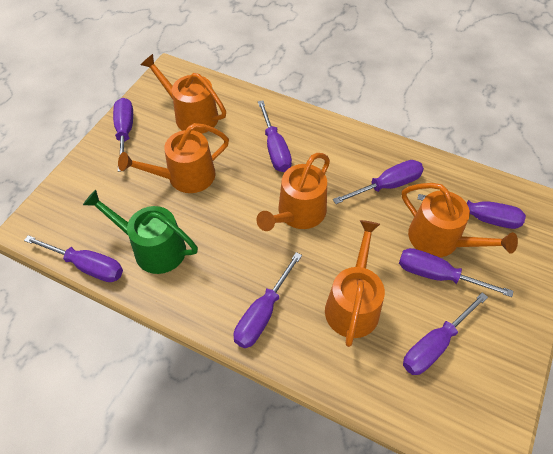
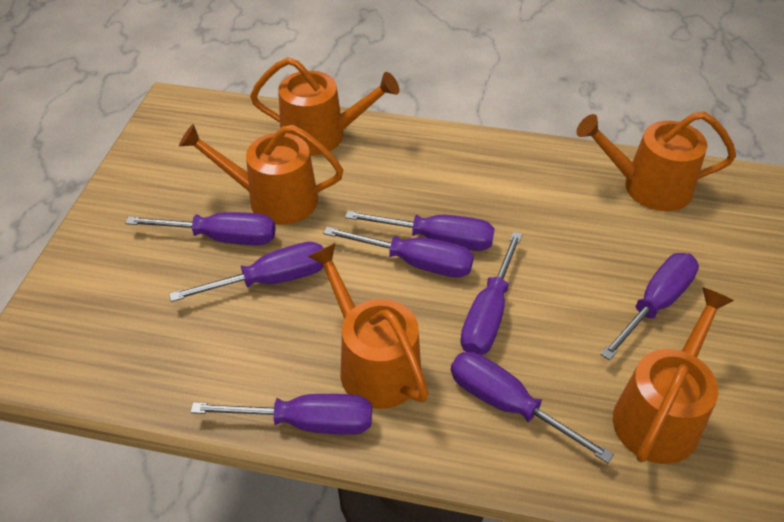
green watering can: 1 -> 0

